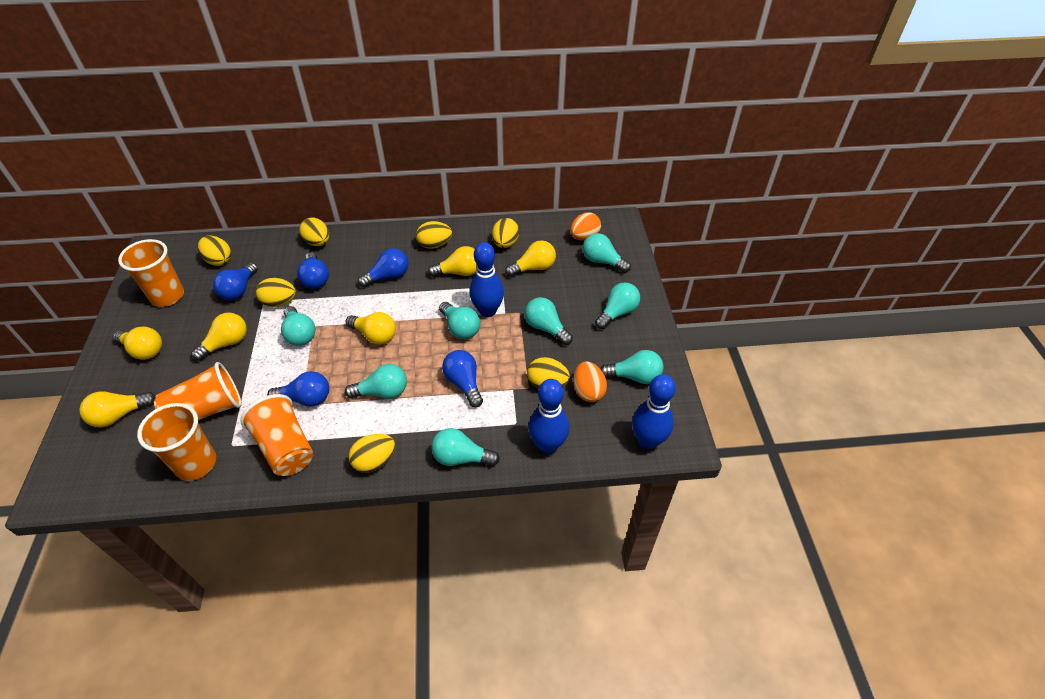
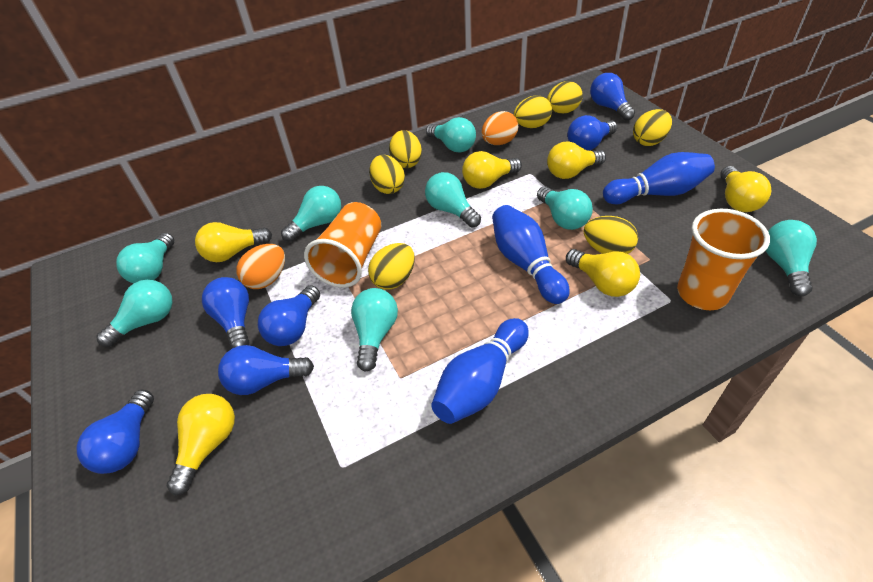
blue light bulb: 5 -> 6
orange cup: 4 -> 2

